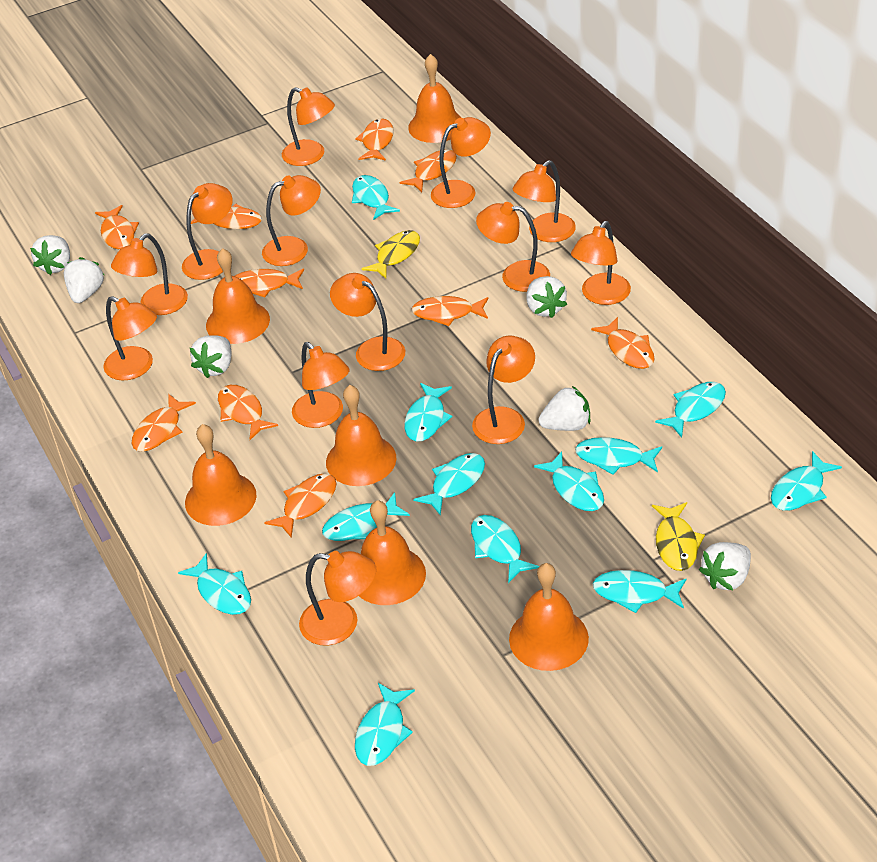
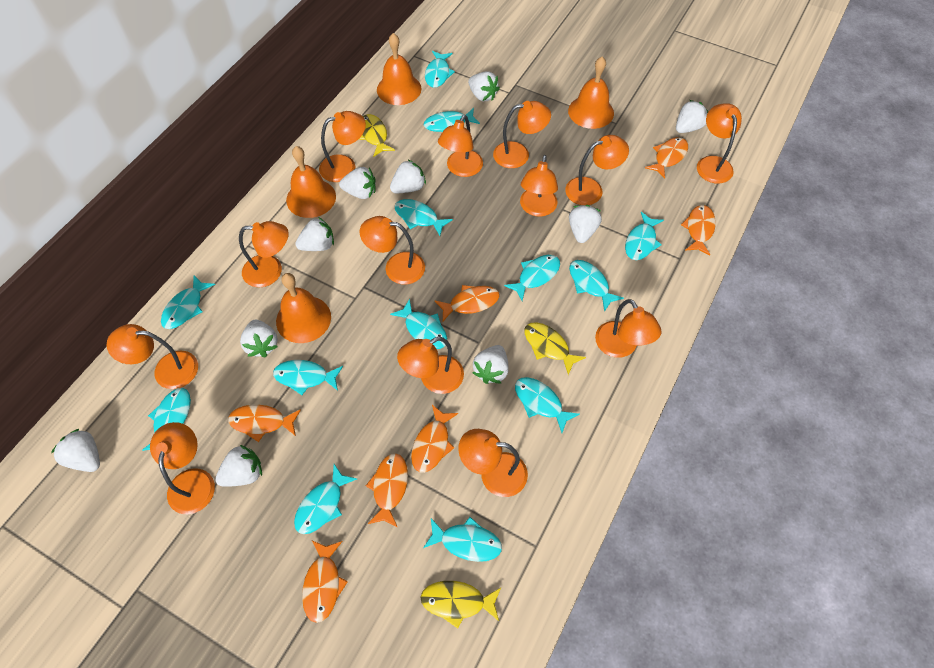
orange bell: 6 -> 4
orange fish: 10 -> 7
turquoise fish: 12 -> 13
white strawberry: 6 -> 10
yellow fish: 2 -> 3

